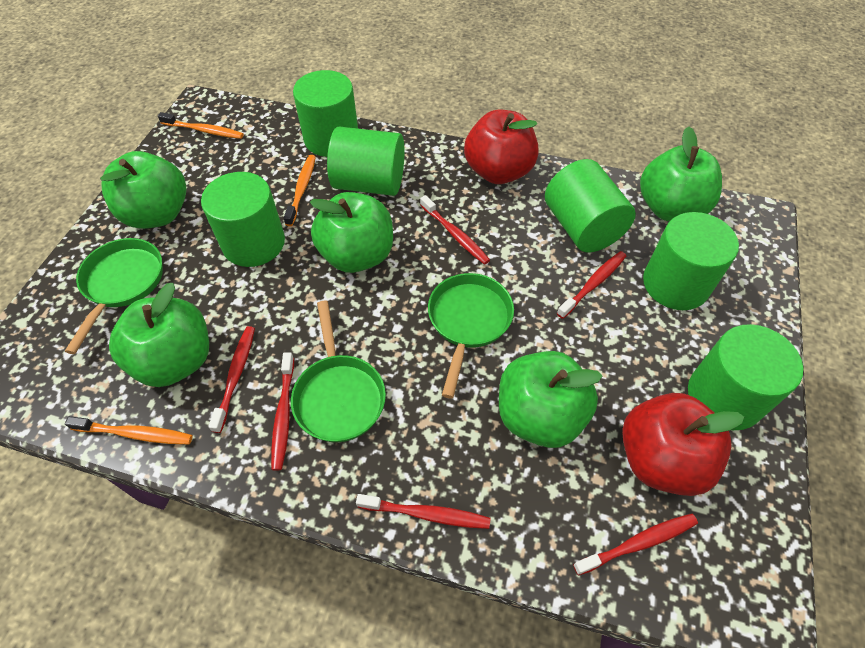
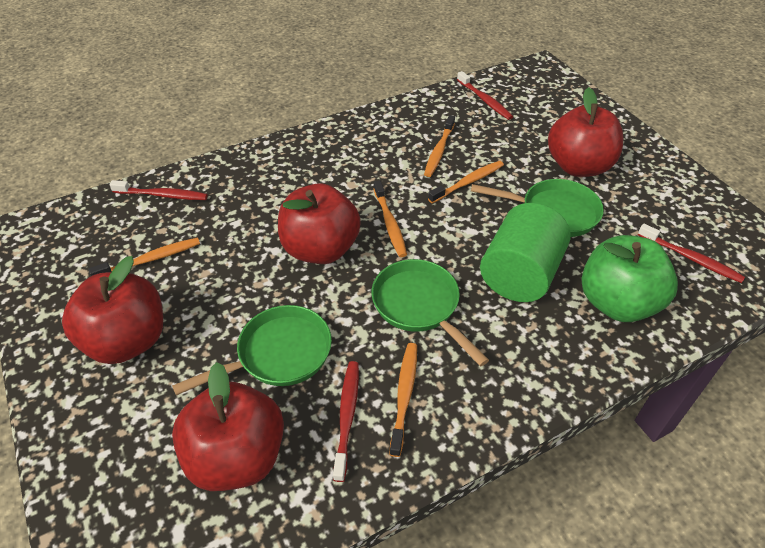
green apple: 5 -> 1
green cylinder: 6 -> 1
orange toothbrush: 3 -> 5
red apple: 2 -> 4
red toothbrush: 6 -> 4

